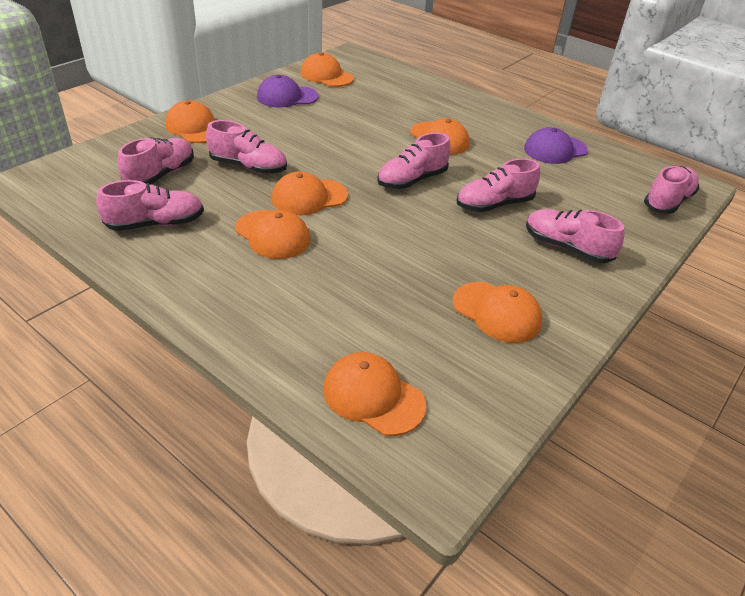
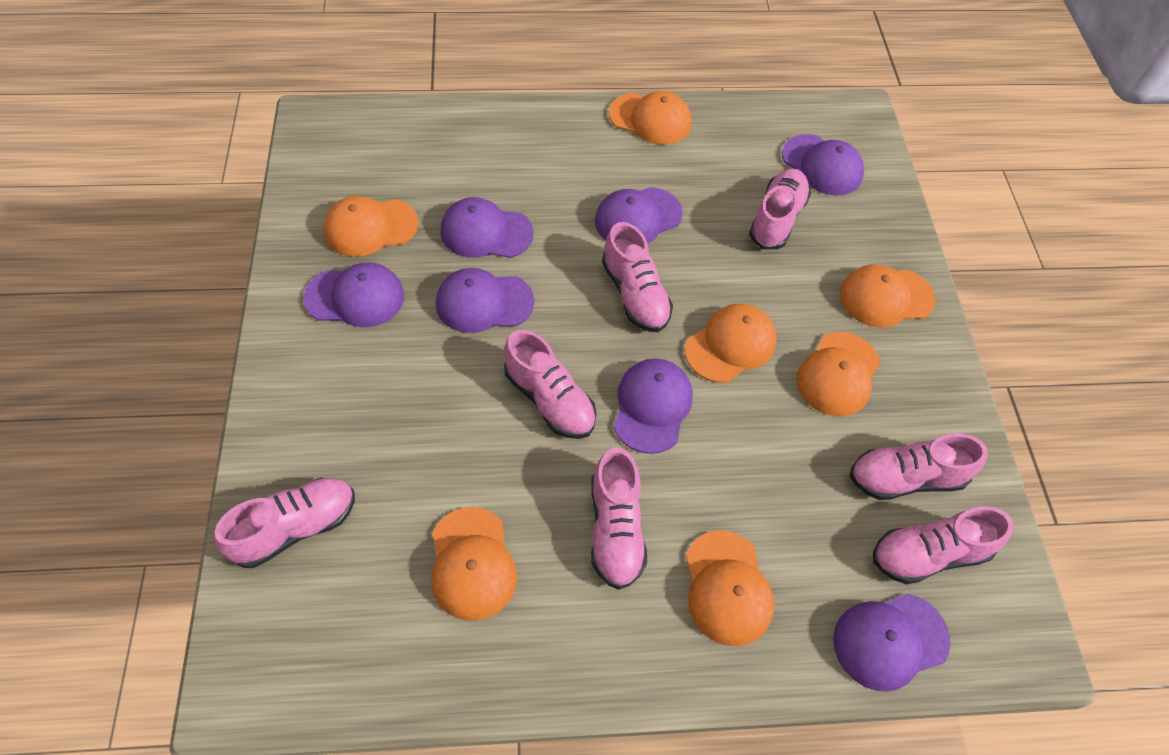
purple cap: 2 -> 7

